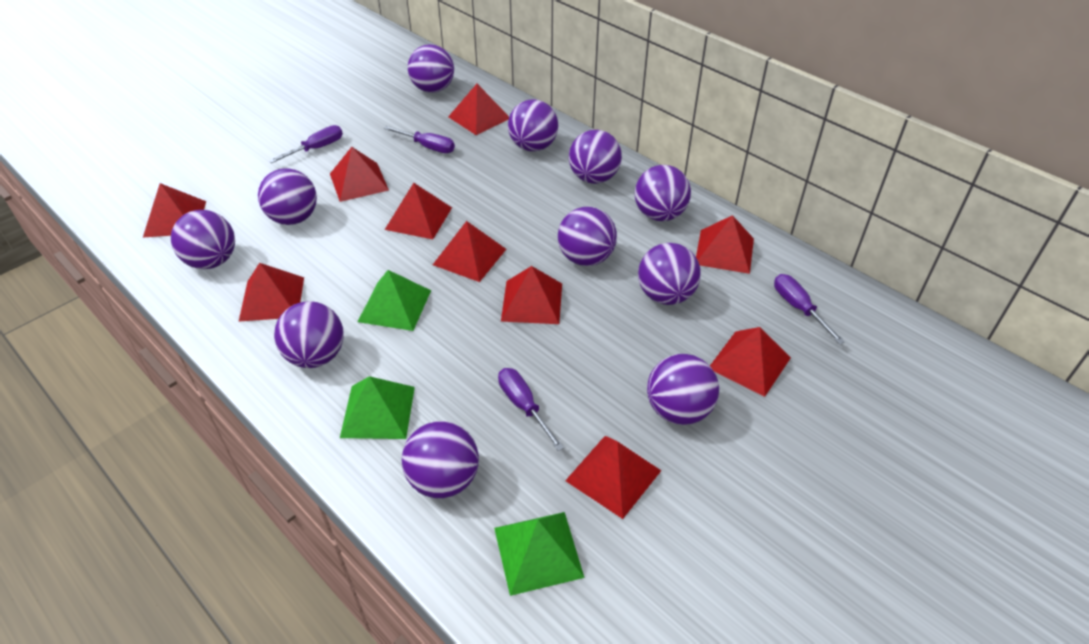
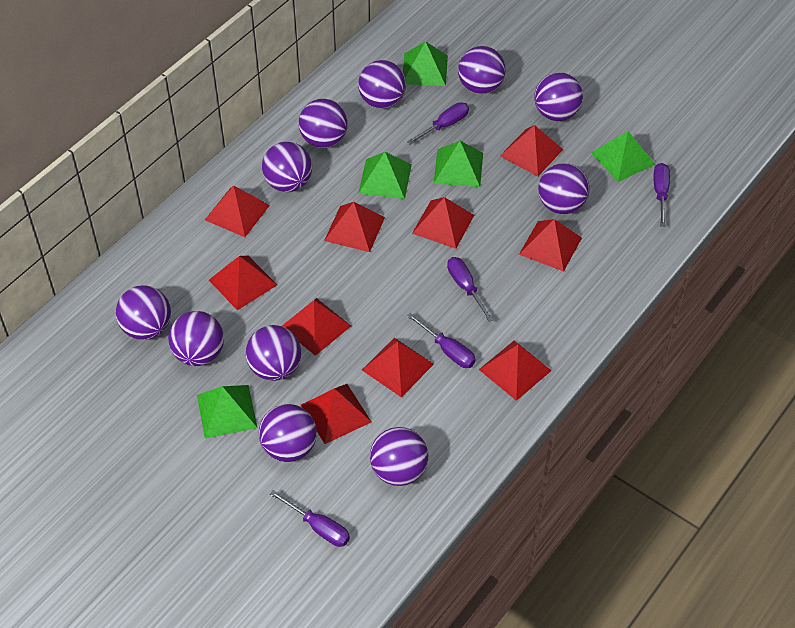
green pyramid: 3 -> 5
purple screwdriver: 4 -> 5

